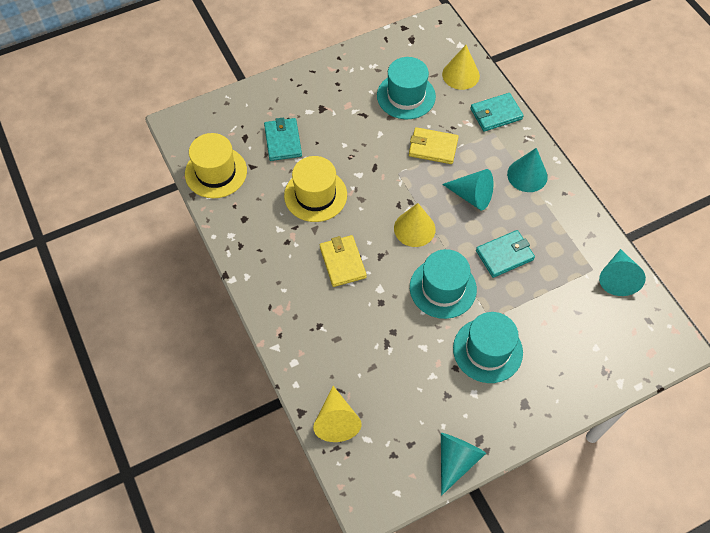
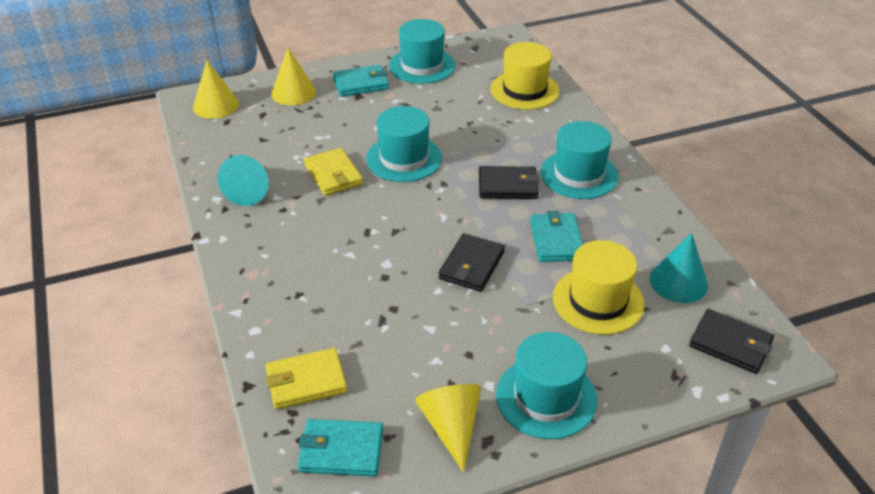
black wallet: 0 -> 3
turquoise cone: 4 -> 2
turquoise hat: 3 -> 4

